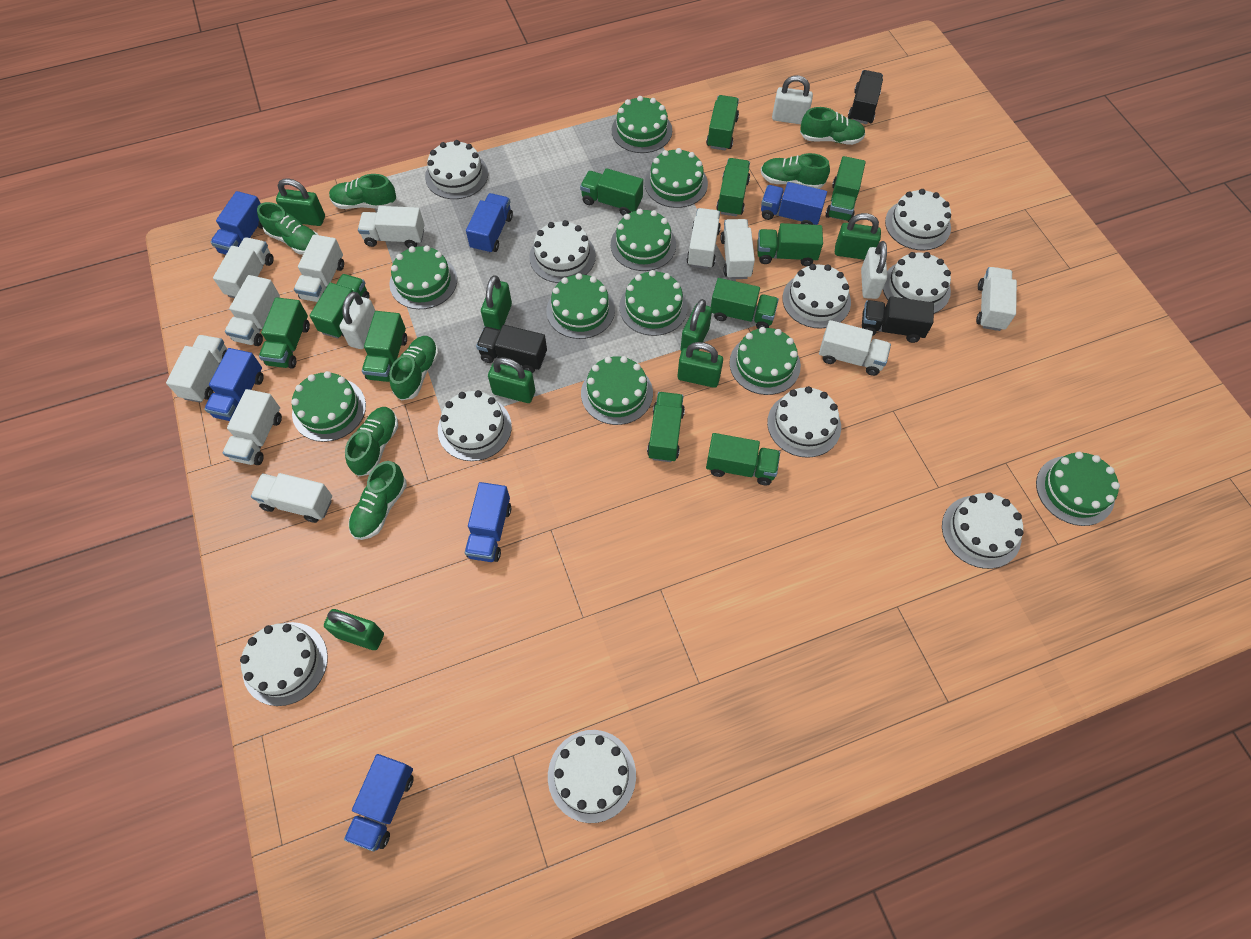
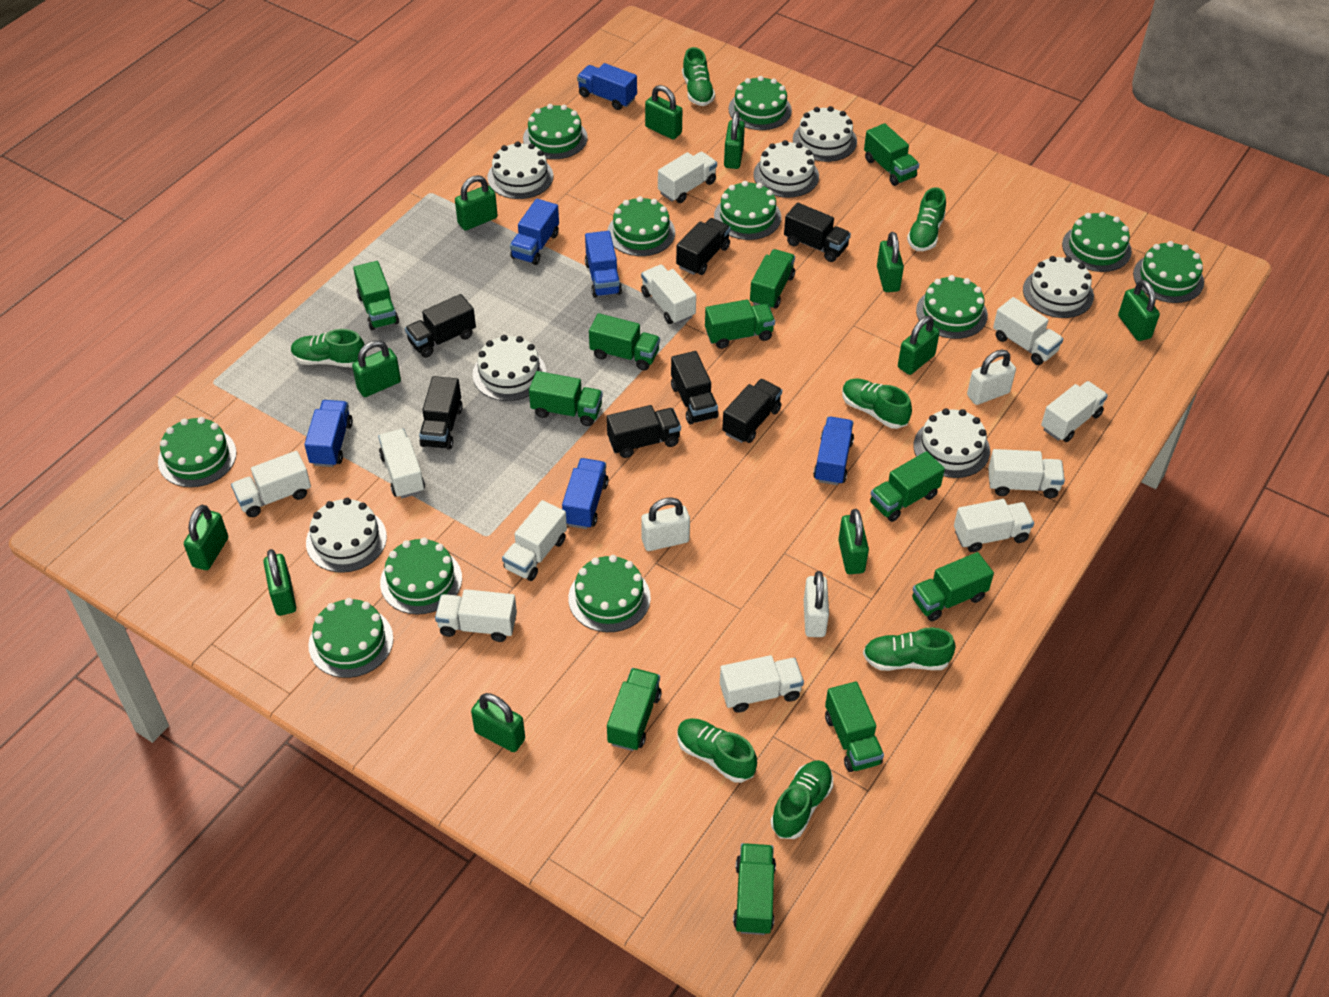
black truck: 3 -> 7
green cake: 10 -> 11
green padlock: 7 -> 11
white cake: 10 -> 7

